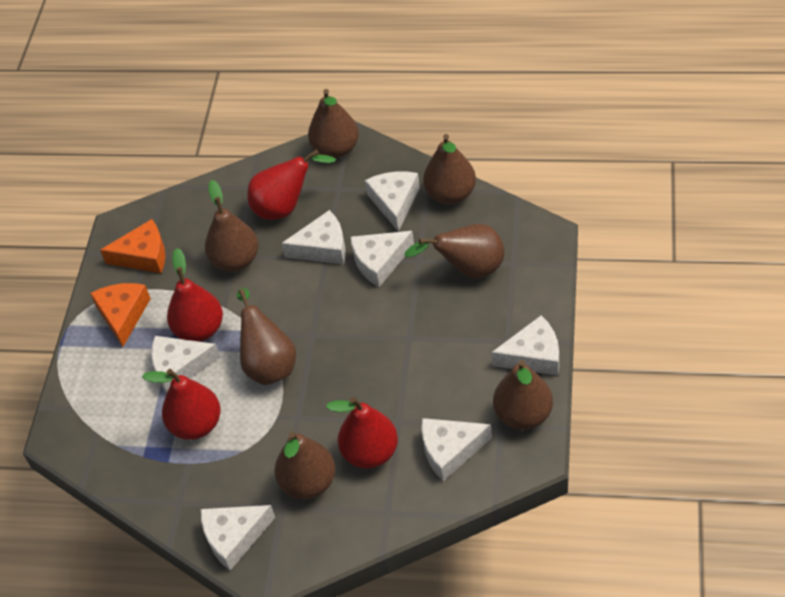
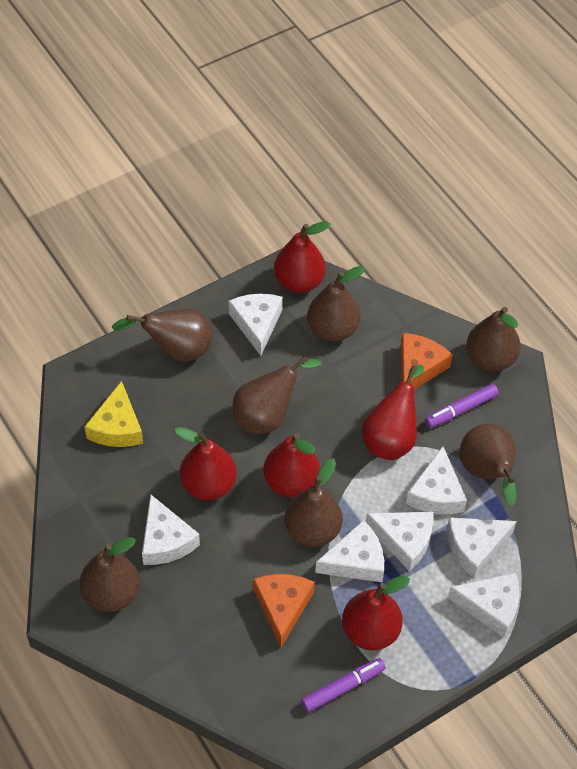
purple marker: 0 -> 2
red pear: 4 -> 5
yellow cheese: 0 -> 1

